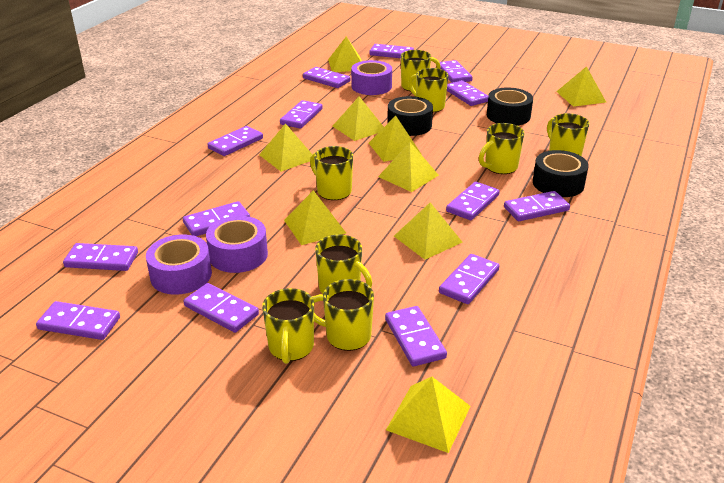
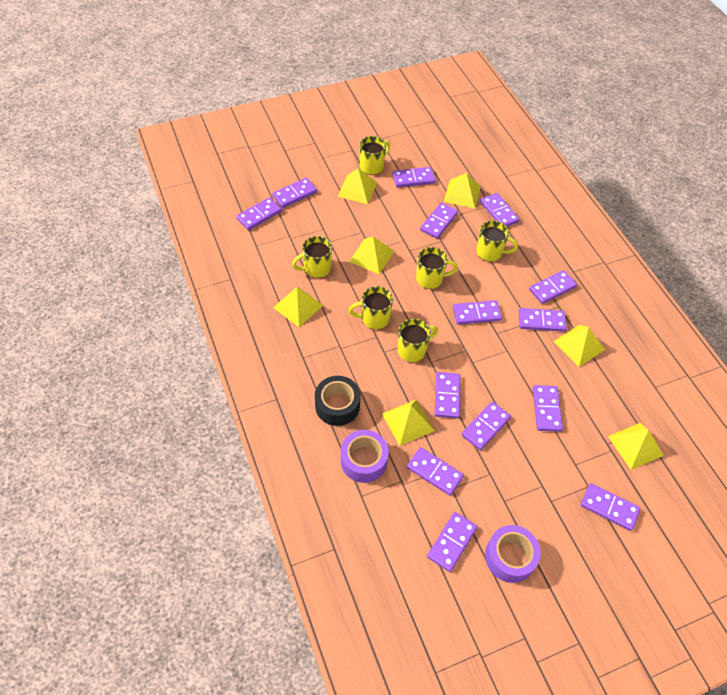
black tape: 3 -> 1
purple tape: 3 -> 2
yellow mug: 8 -> 6
yellow pyramid: 9 -> 7

